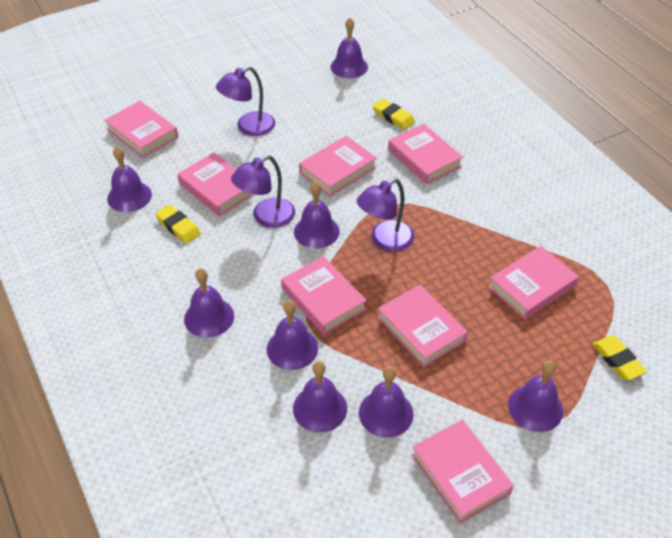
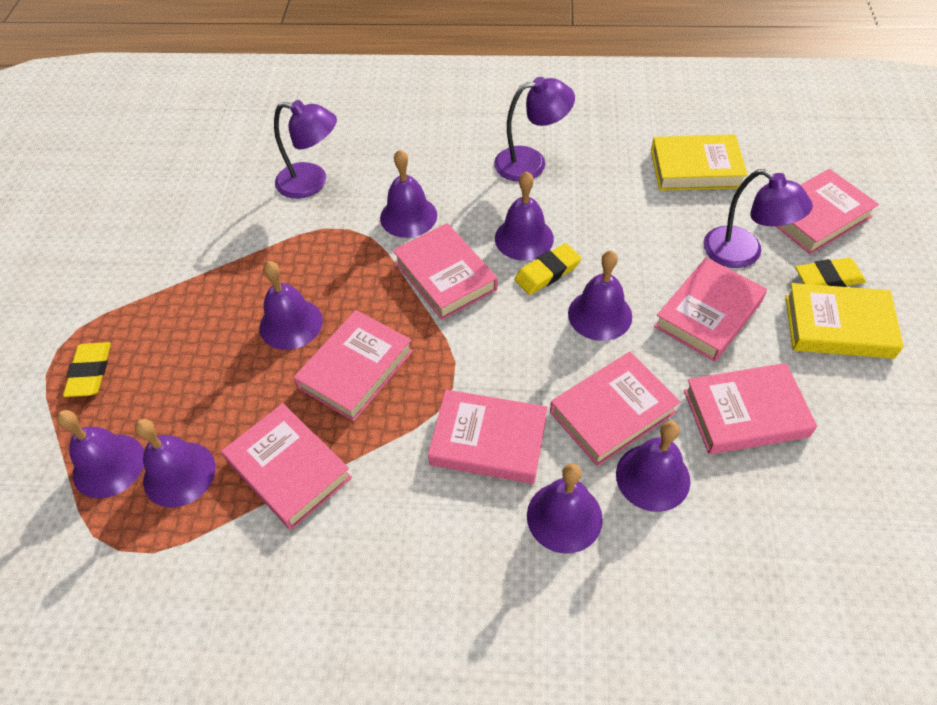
yellow book: 0 -> 2

